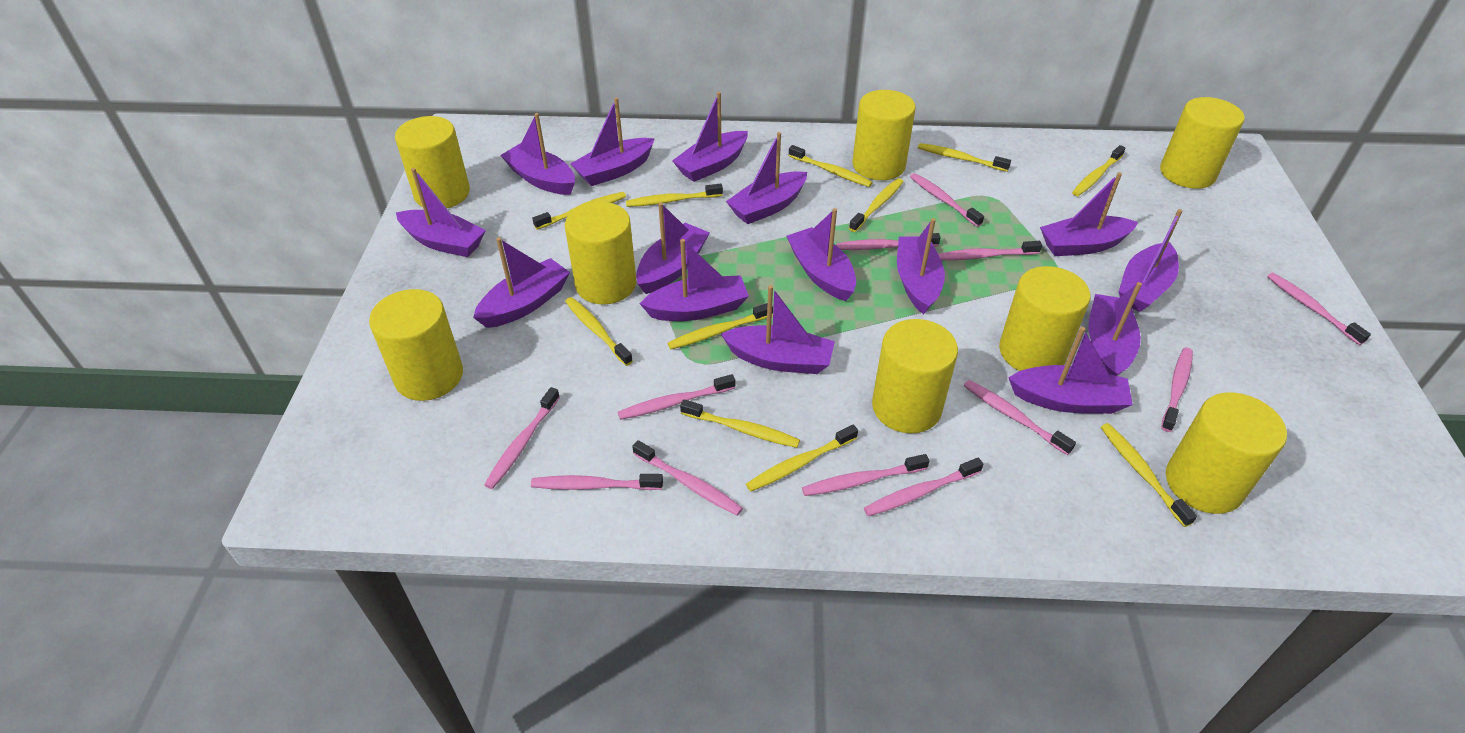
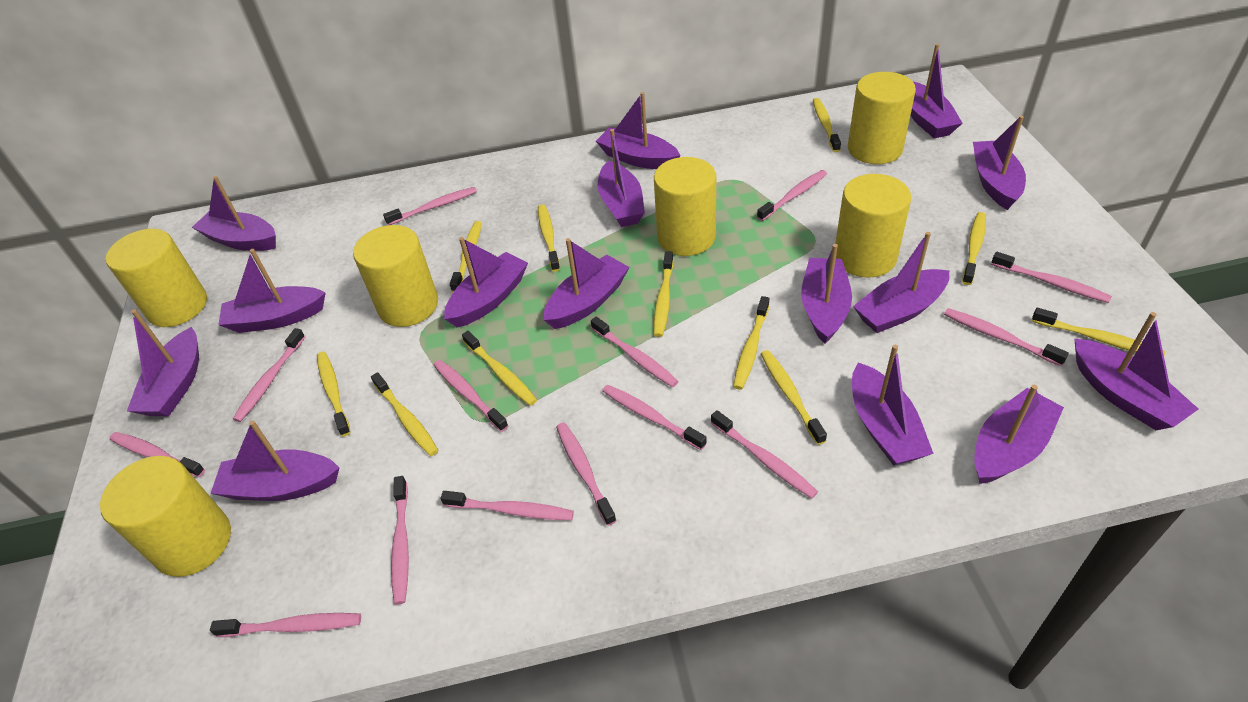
pink toothbrush: 12 -> 14
yellow cylinder: 8 -> 6

